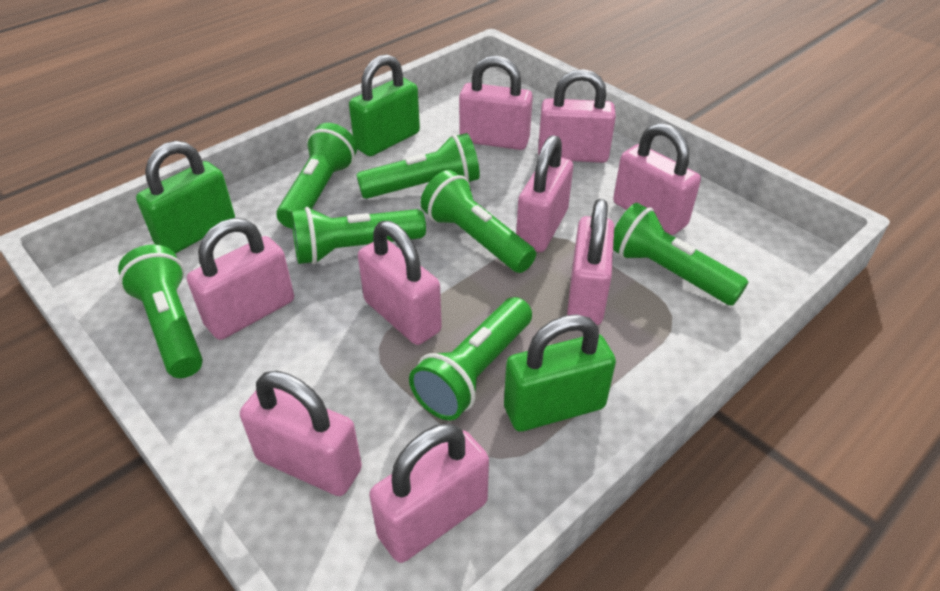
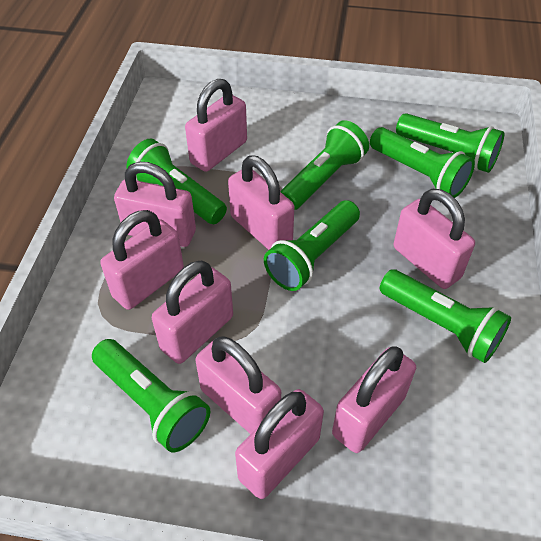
green padlock: 3 -> 0

